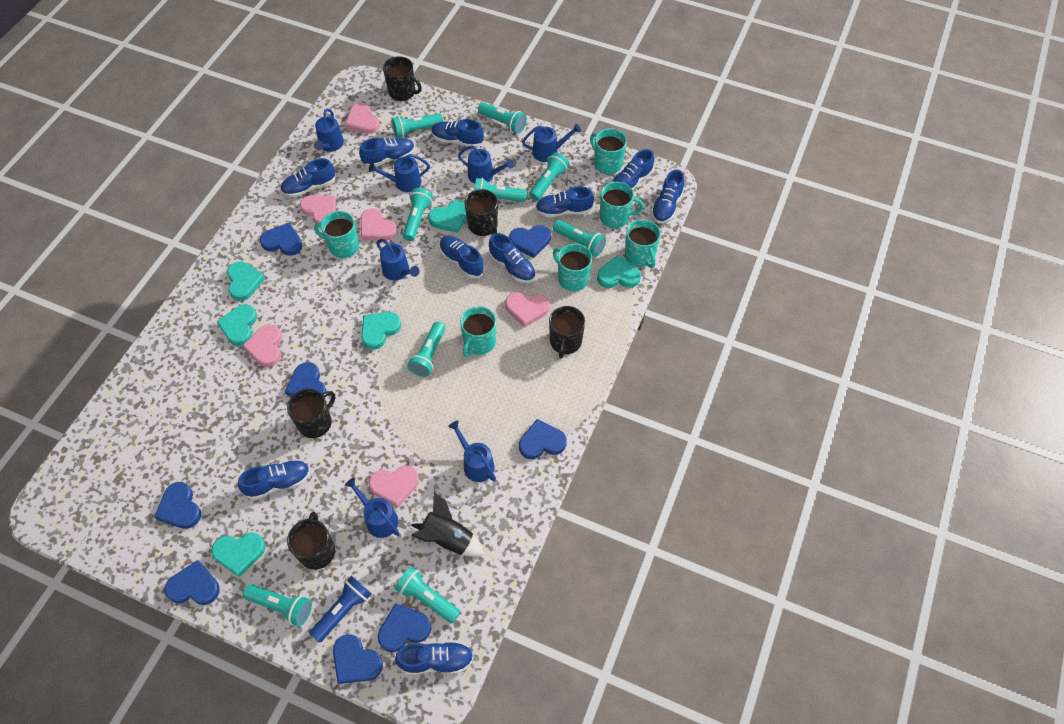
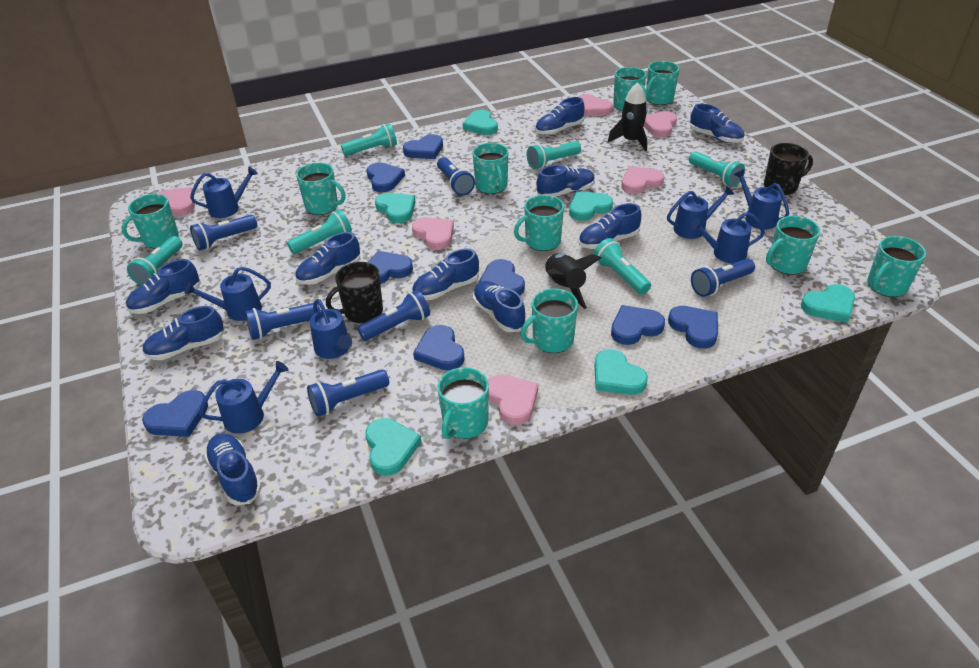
black mug: 5 -> 2
black rocket: 1 -> 2
blue flashlight: 1 -> 6
turquoise flashlight: 9 -> 6
turquoise mug: 6 -> 10

